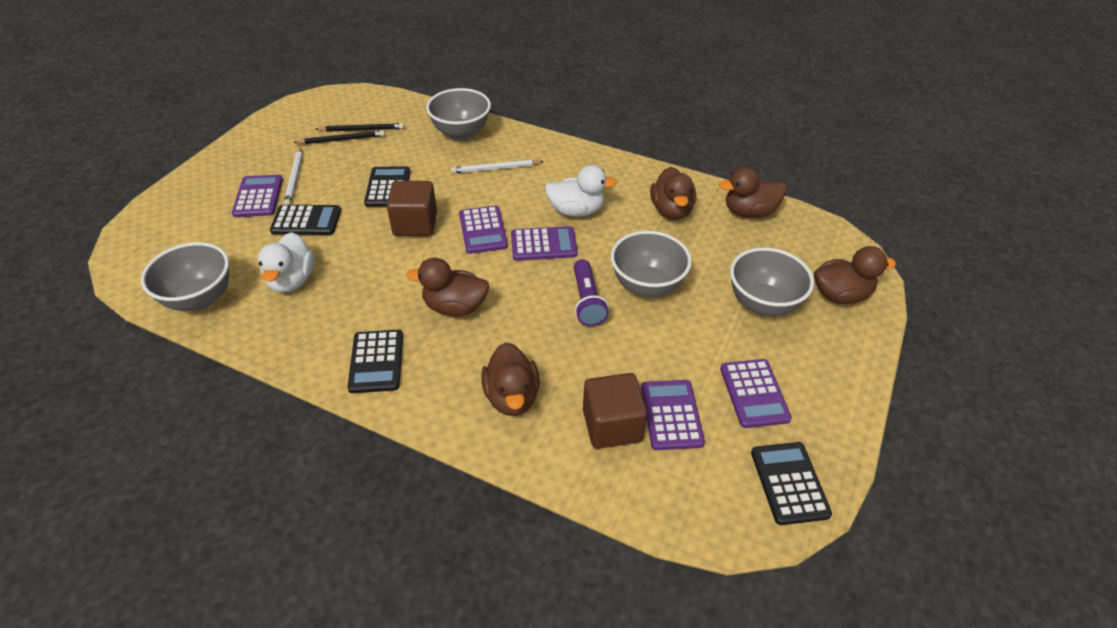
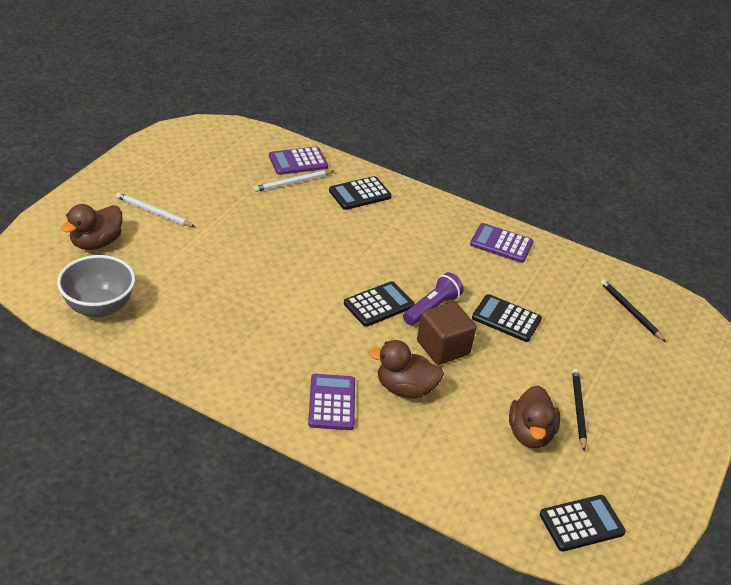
brown cube: 2 -> 1
brown duck: 5 -> 3
grey bowl: 4 -> 1
purple calculator: 5 -> 3
white duck: 2 -> 0

